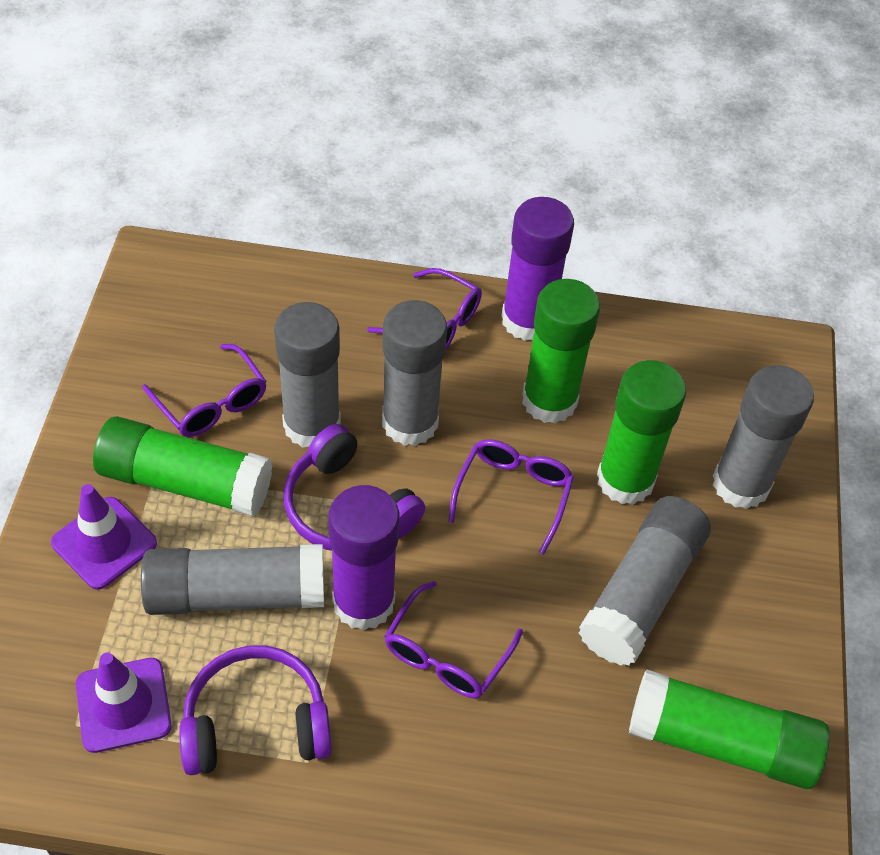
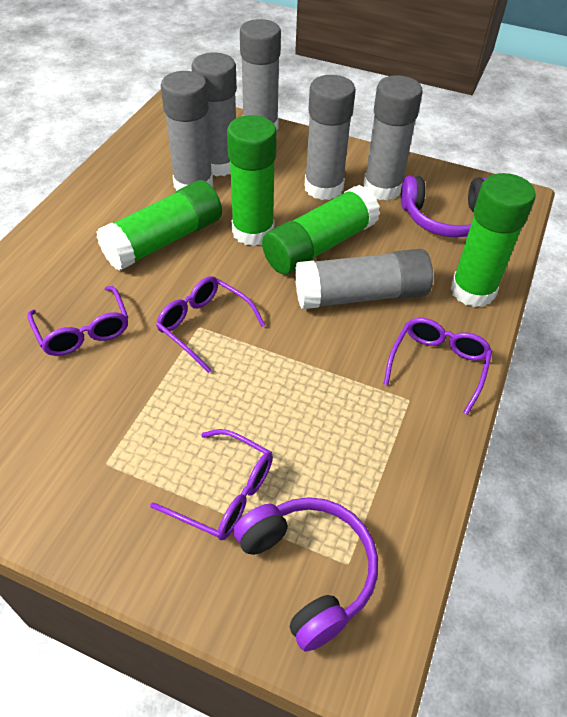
grey glue stick: 5 -> 6
purple glue stick: 2 -> 0
purple traffic cone: 2 -> 0

